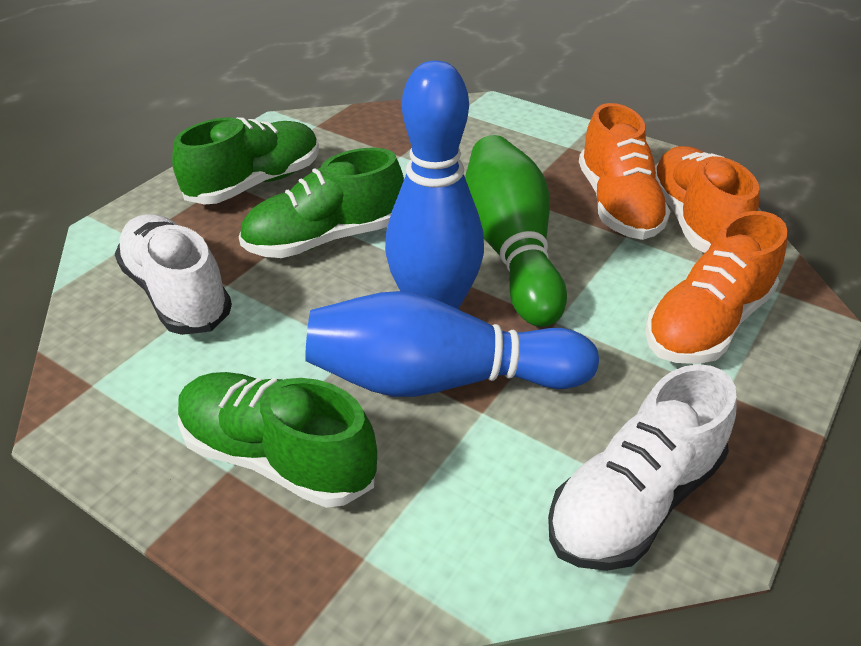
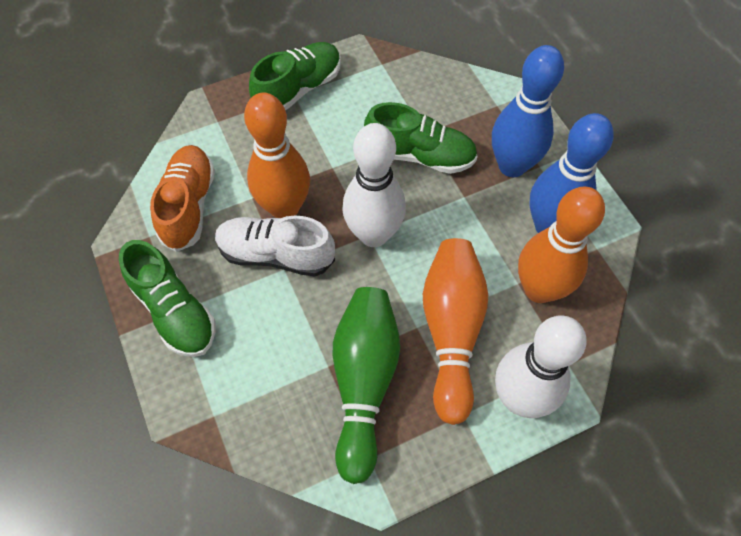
orange bowling pin: 0 -> 3
orange shoe: 3 -> 1
white bowling pin: 0 -> 2
white shoe: 2 -> 1

